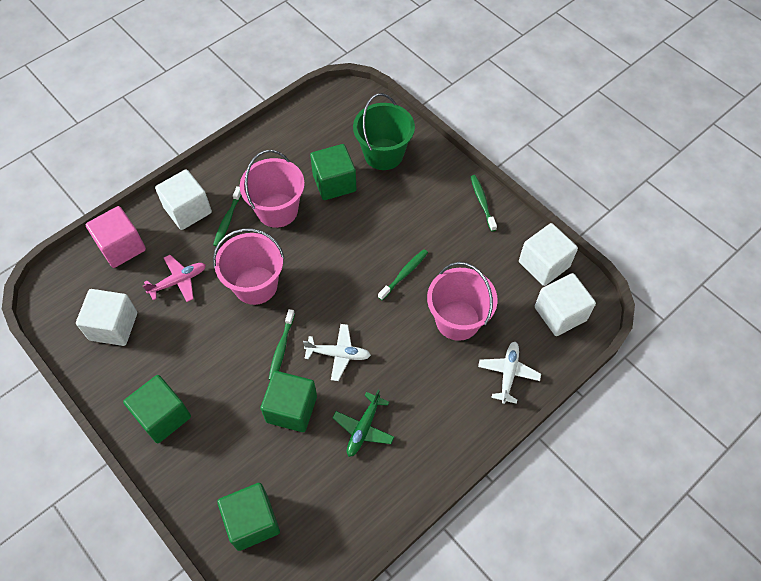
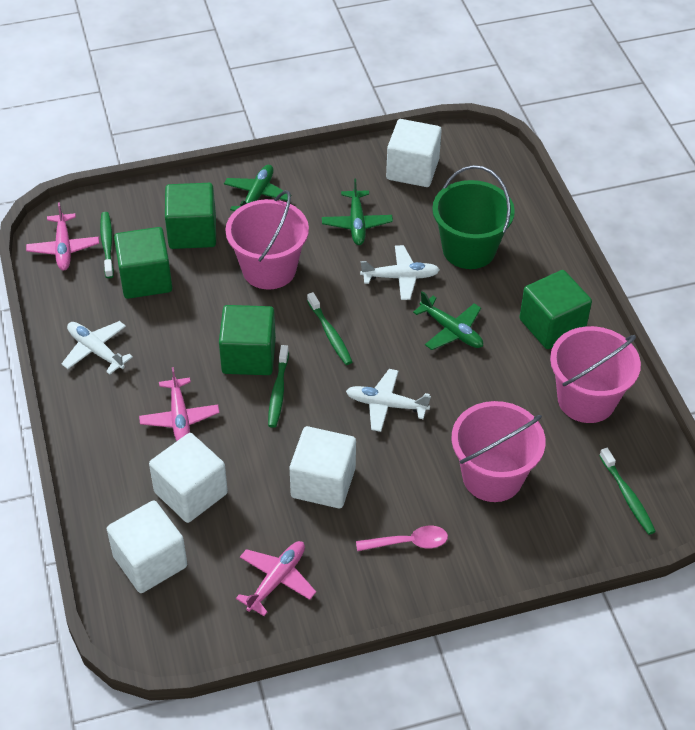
green plane: 1 -> 3
pink cube: 1 -> 0
pink plane: 1 -> 3
pink spoon: 0 -> 1
white plane: 2 -> 3

